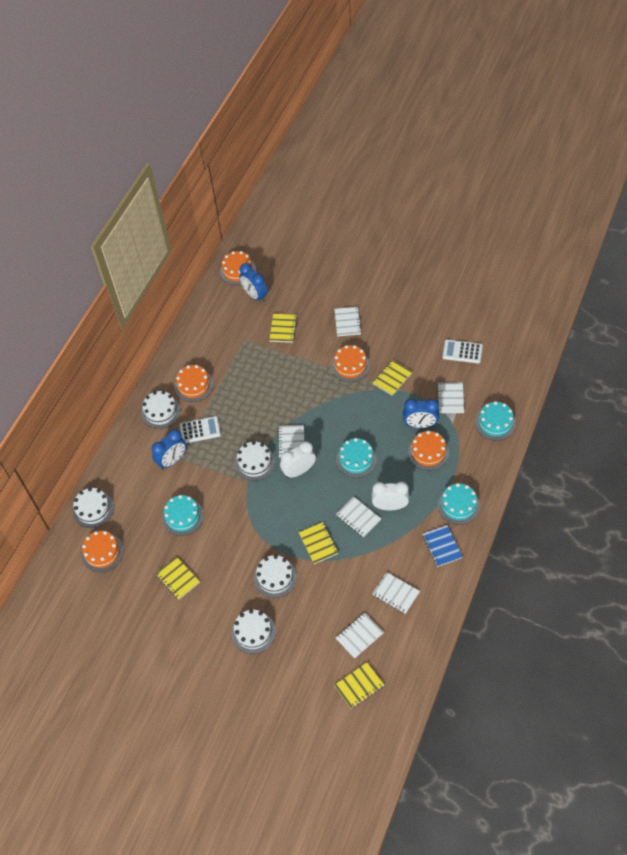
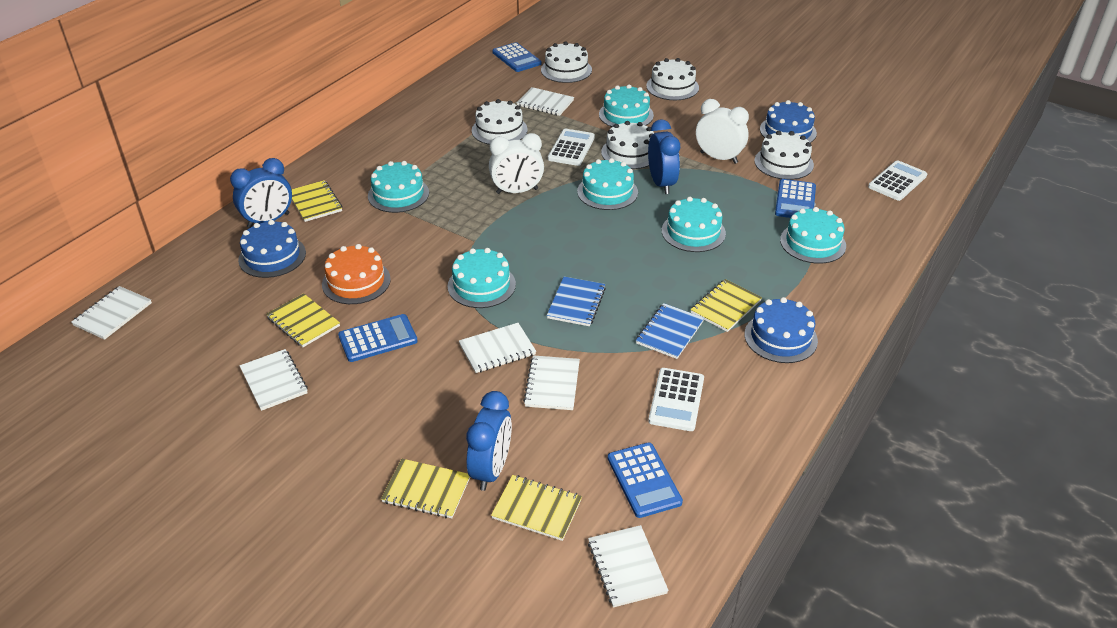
blue cake: 0 -> 3
blue calculator: 0 -> 4
blue notebook: 1 -> 2
orange cake: 5 -> 1
turquoise cake: 4 -> 6
white calculator: 2 -> 3

